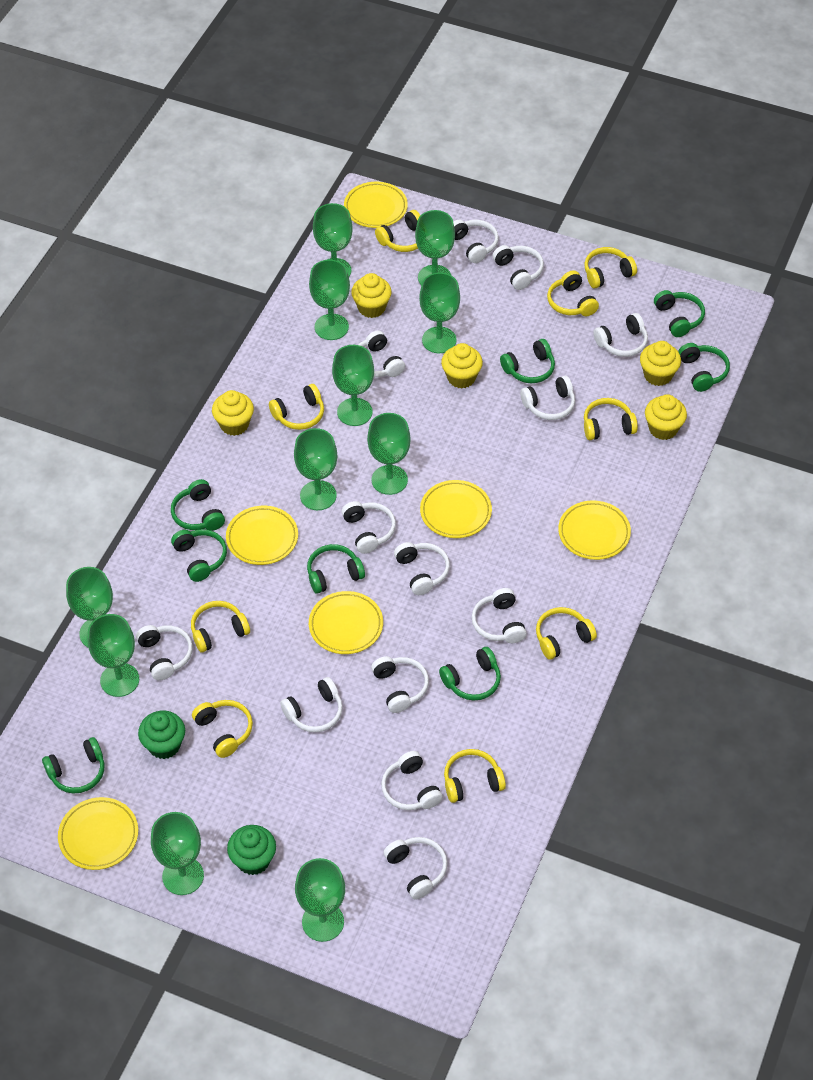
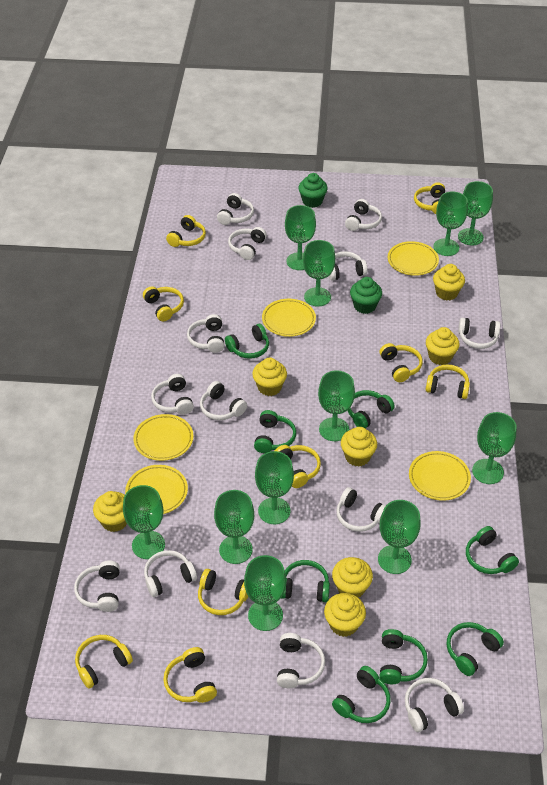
yellow cupcake: 5 -> 7
yellow plate: 6 -> 5

